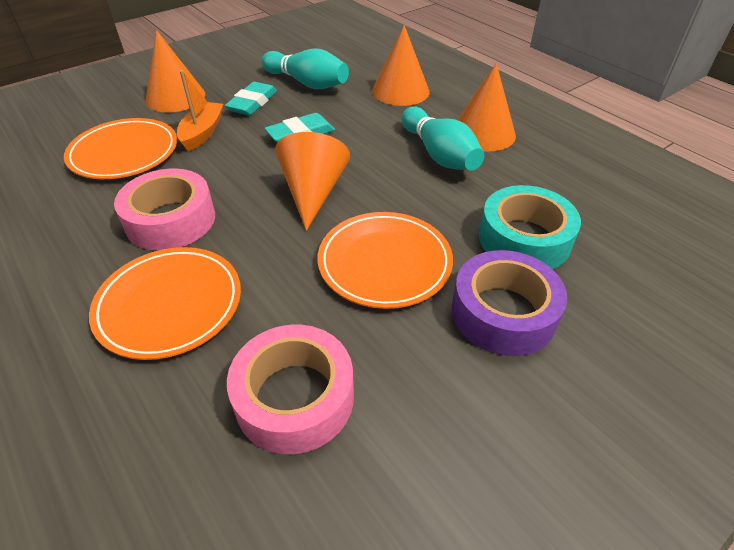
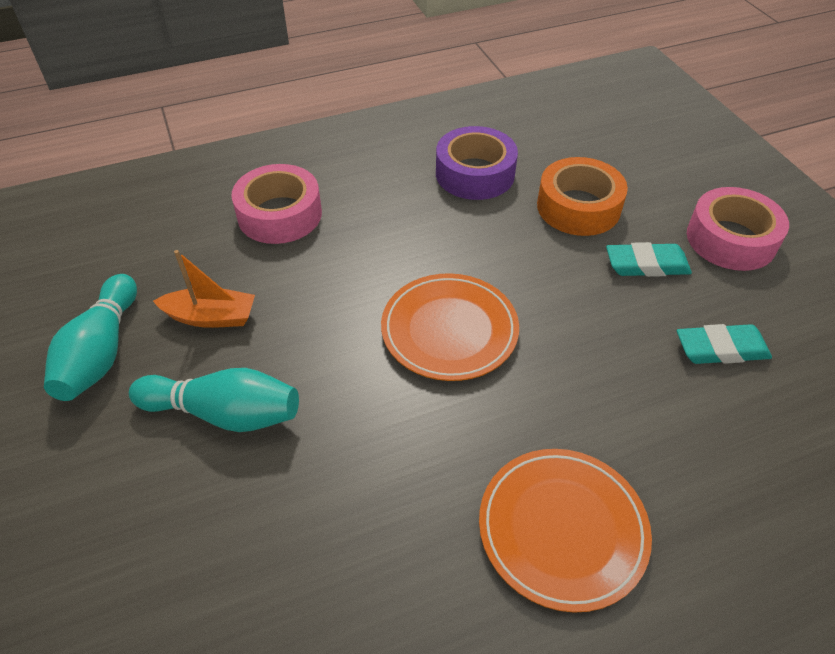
orange cone: 4 -> 0
orange plate: 3 -> 2
orange tape: 0 -> 1
turquoise tape: 1 -> 0

